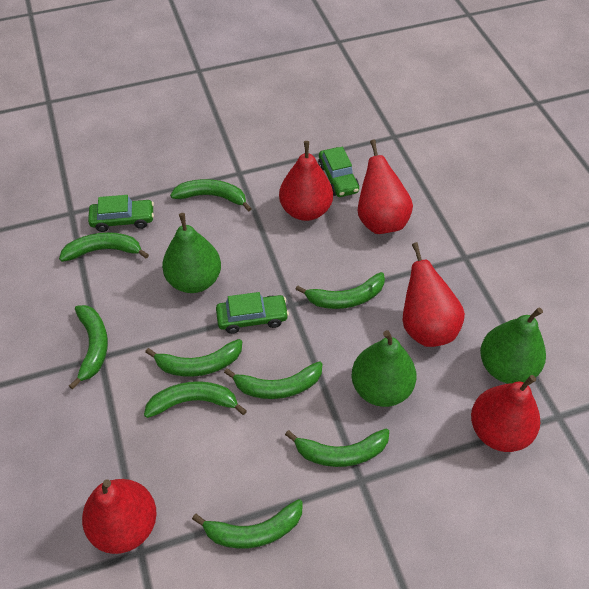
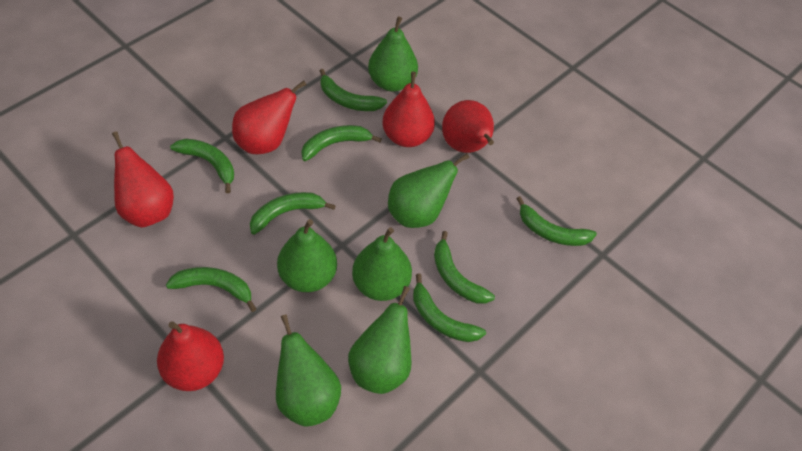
green banana: 9 -> 8
green car: 3 -> 0
green pear: 3 -> 6

